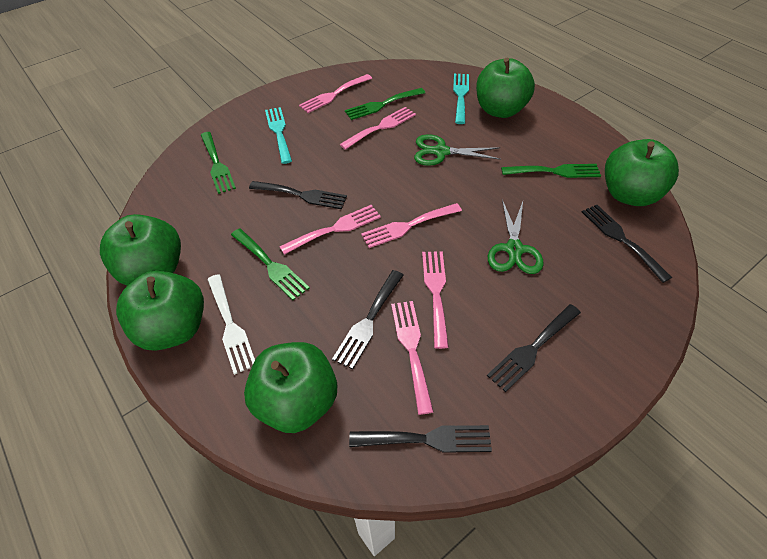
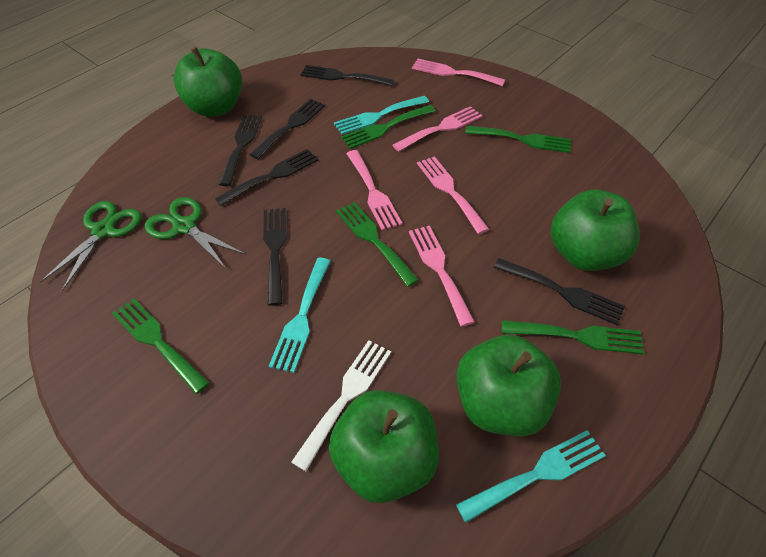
black fork: 5 -> 6
green apple: 5 -> 4
green fork: 4 -> 5
pink fork: 6 -> 5
turquoise fork: 2 -> 3

